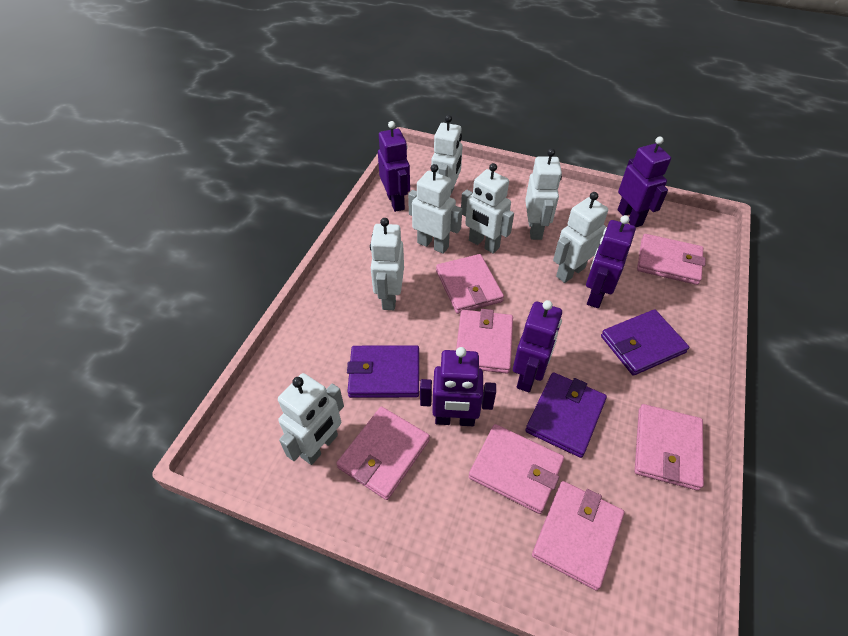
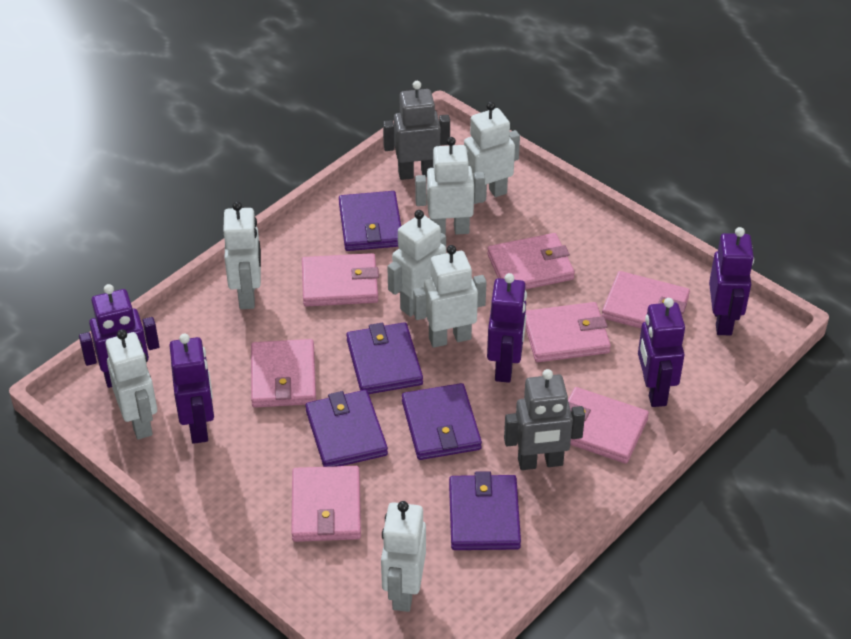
grey robot: 0 -> 2
purple wallet: 3 -> 5

